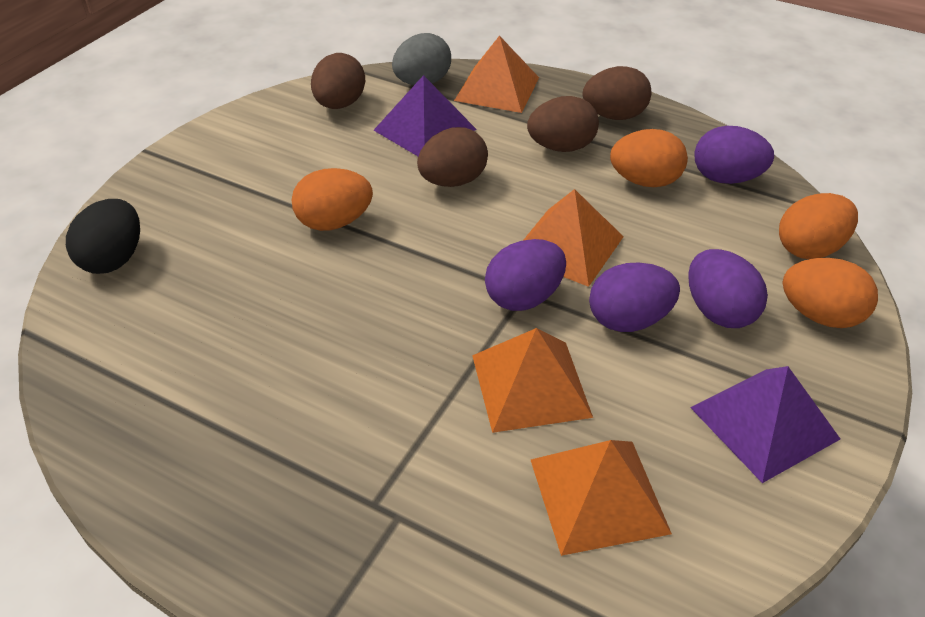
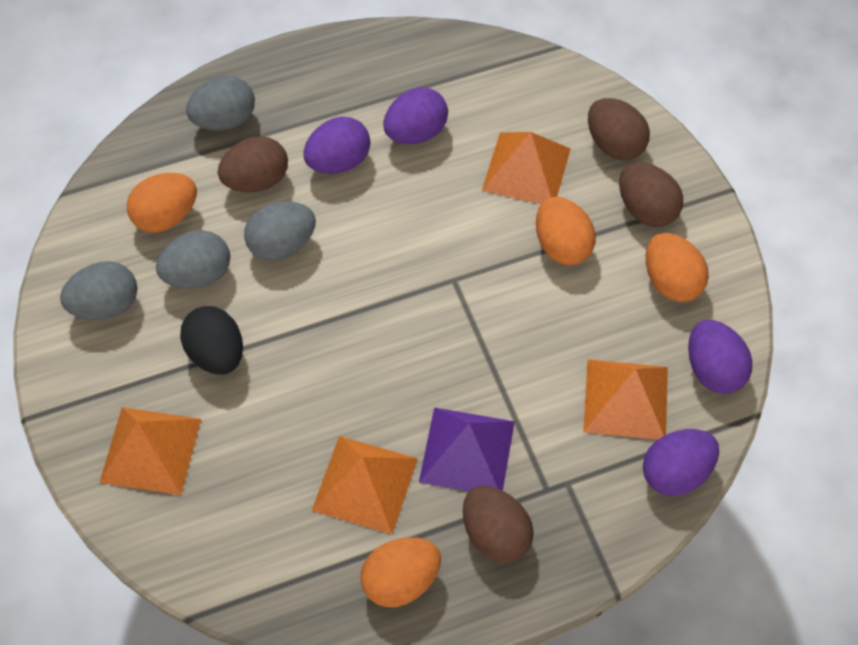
grey egg: 1 -> 4
purple pyramid: 2 -> 1

